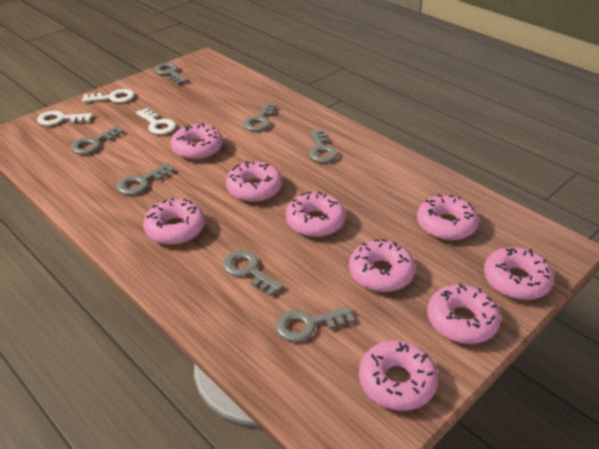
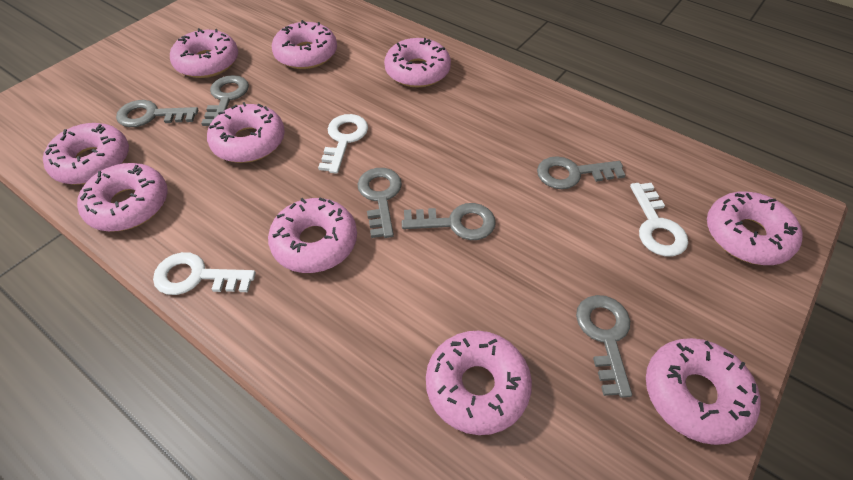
grey key: 7 -> 6
pink donut: 9 -> 10

